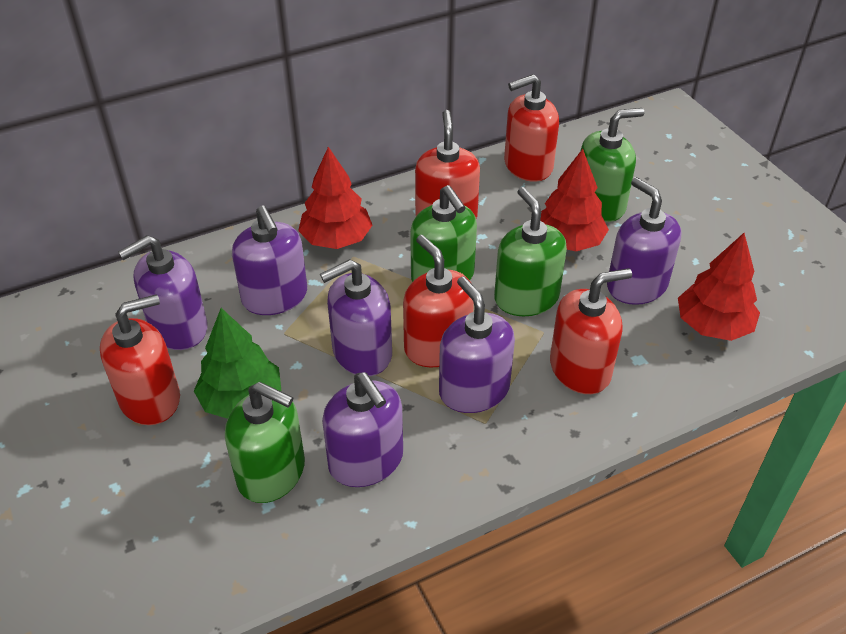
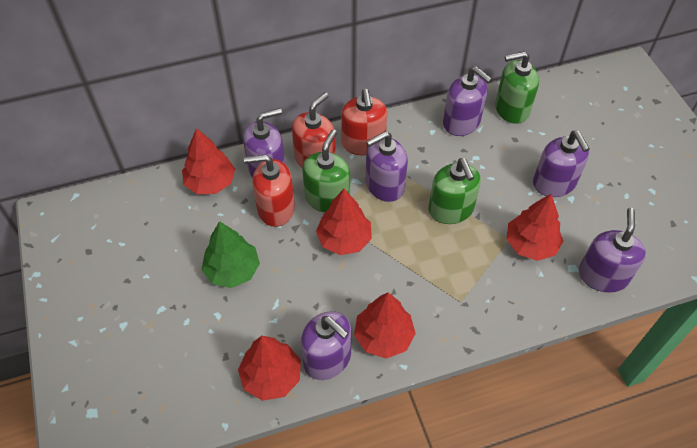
green soap dispenser: 4 -> 3
red soap dispenser: 5 -> 3
red tree: 3 -> 5

